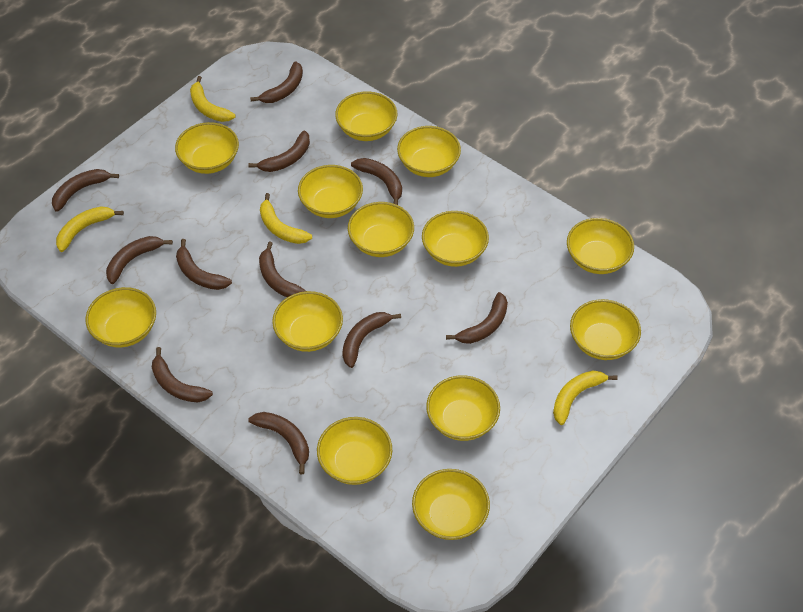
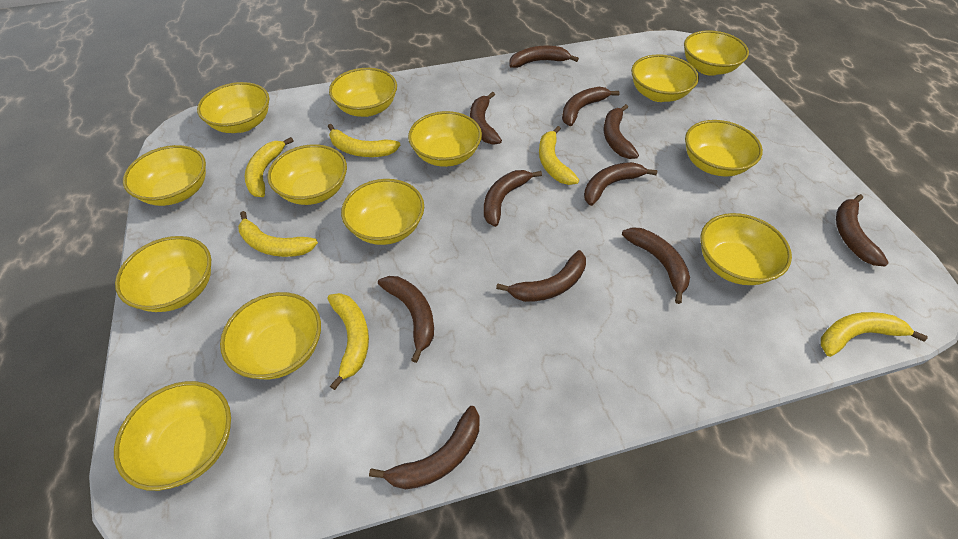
yellow banana: 4 -> 6

